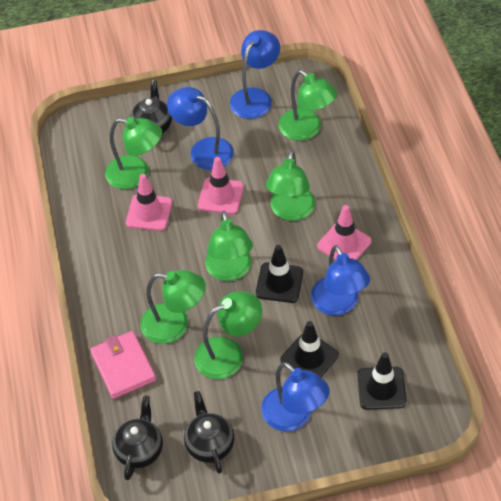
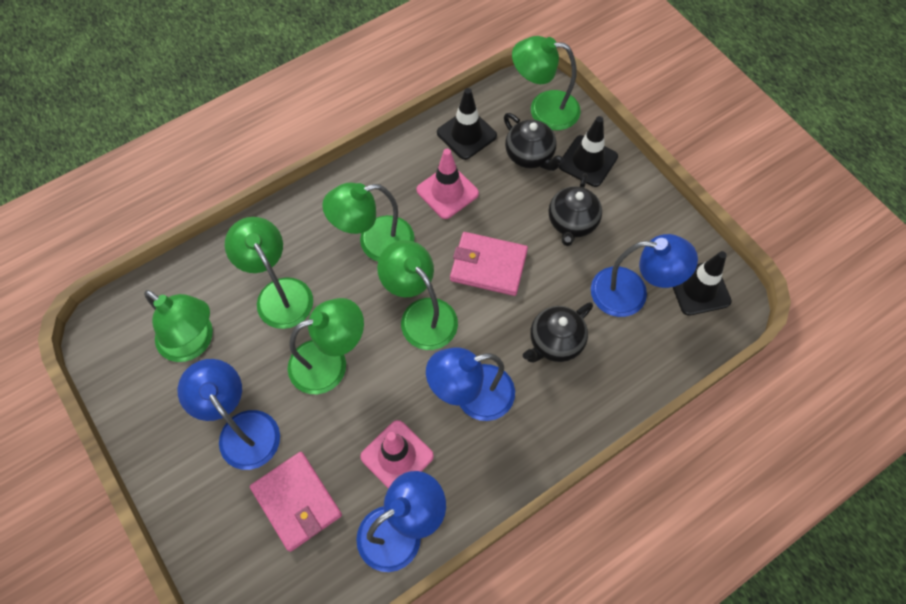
pink traffic cone: 3 -> 2
pink wallet: 1 -> 2

